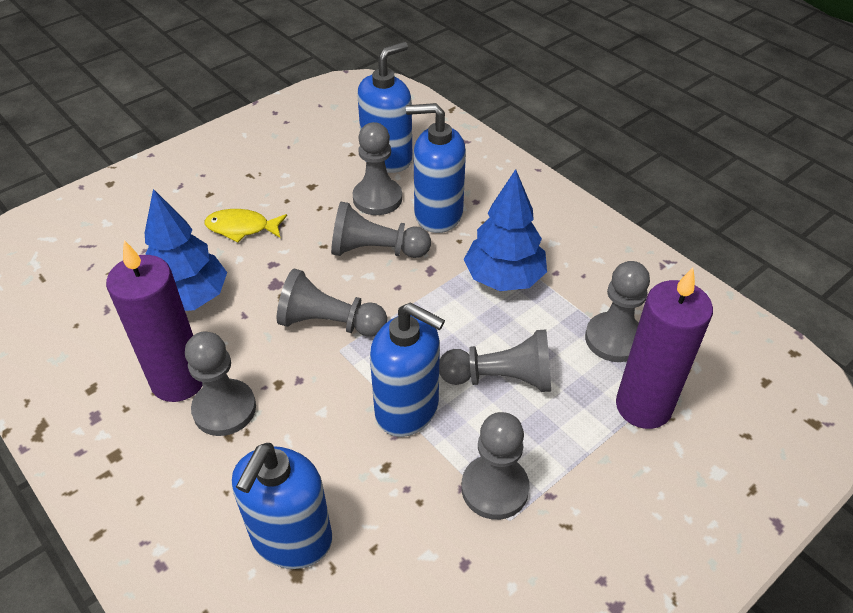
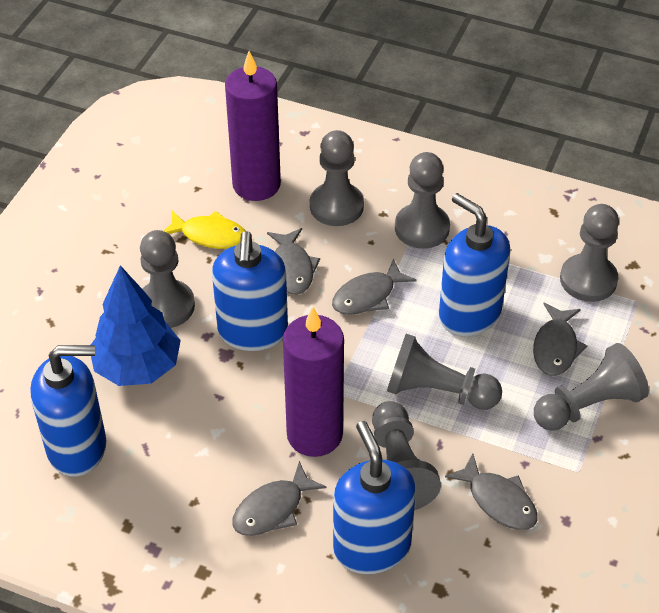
blue tree: 2 -> 1
grey fish: 0 -> 5

